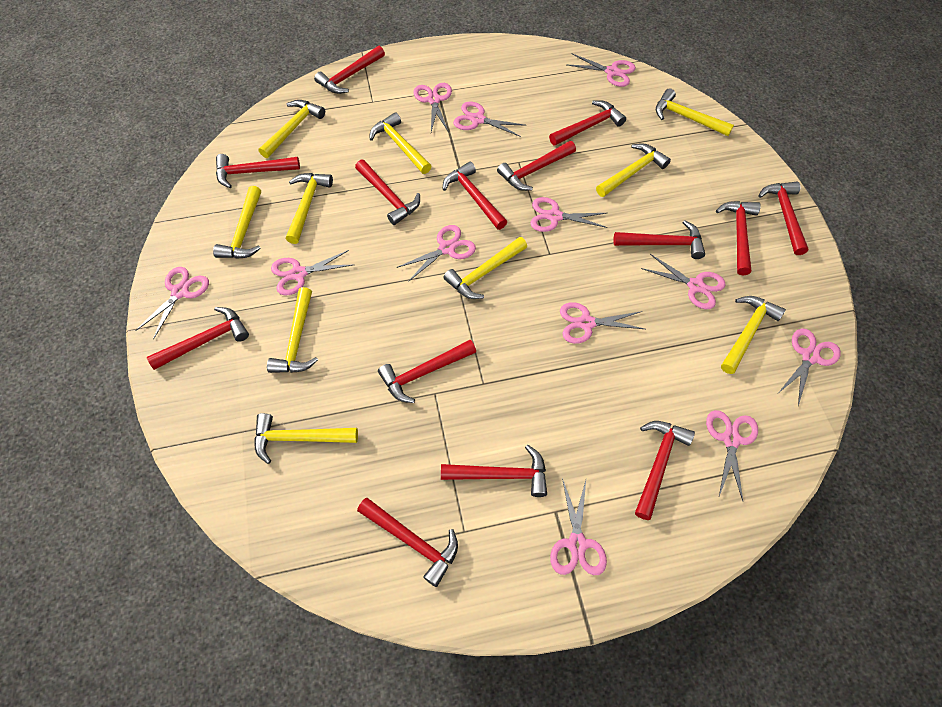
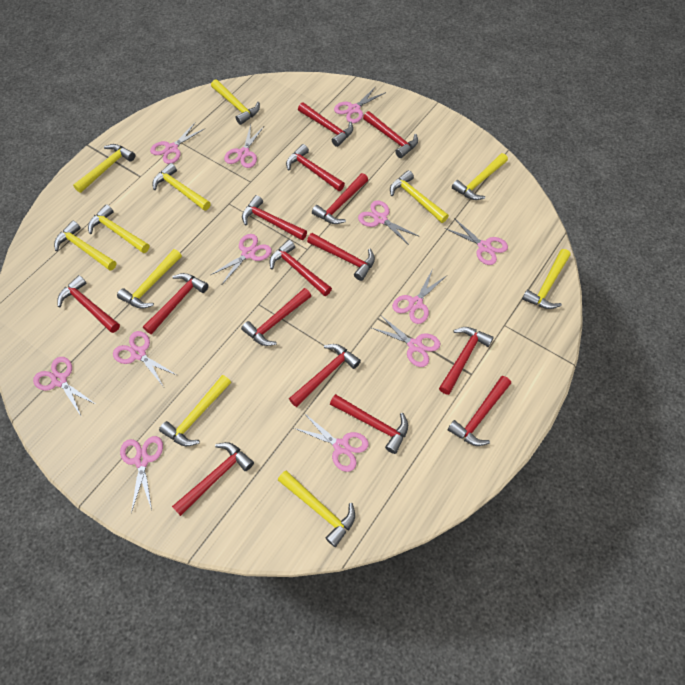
red hammer: 14 -> 15
yellow hammer: 10 -> 11

